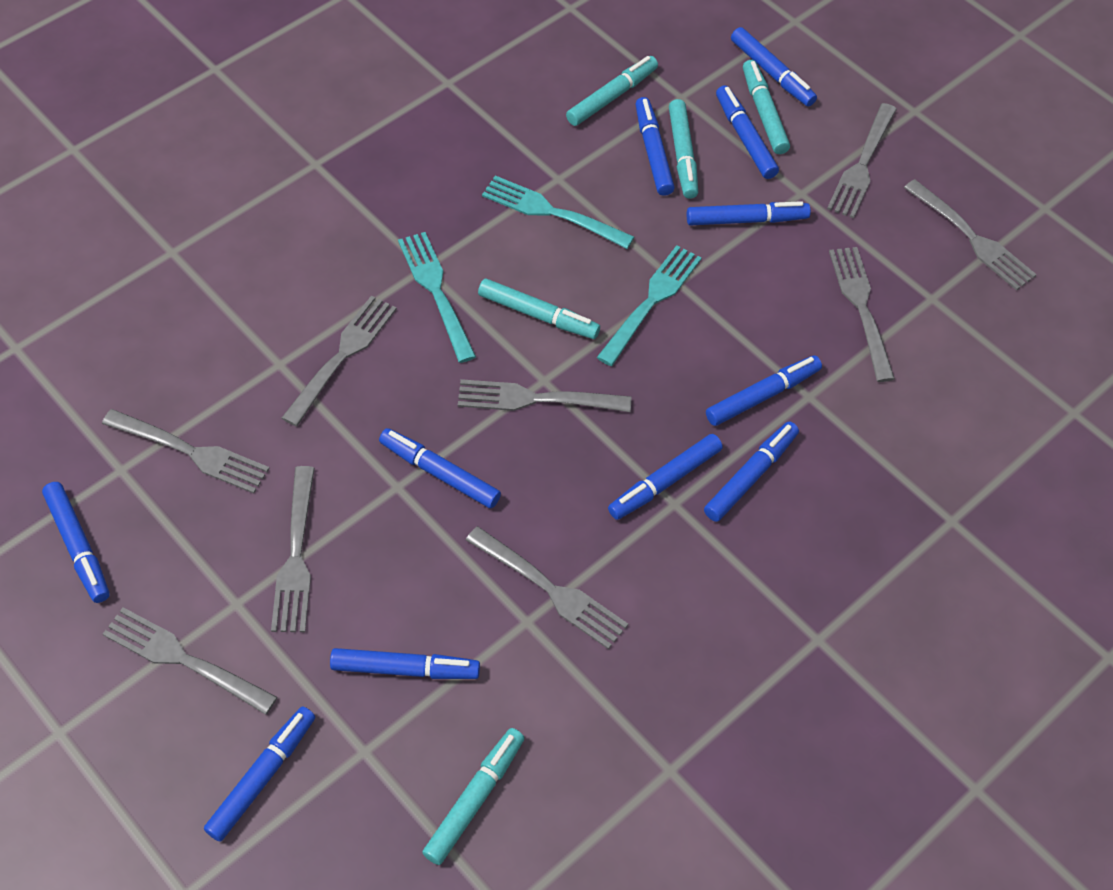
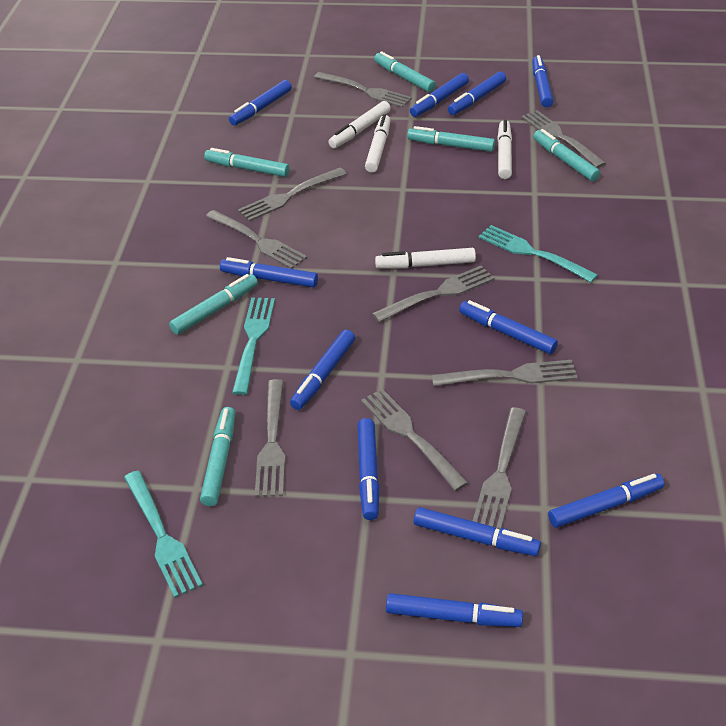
turquoise marker: 5 -> 6
white marker: 0 -> 4

